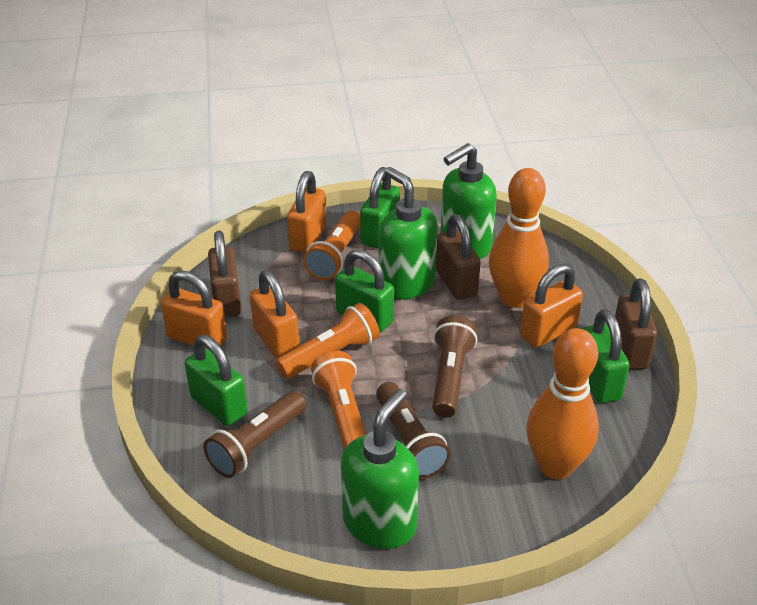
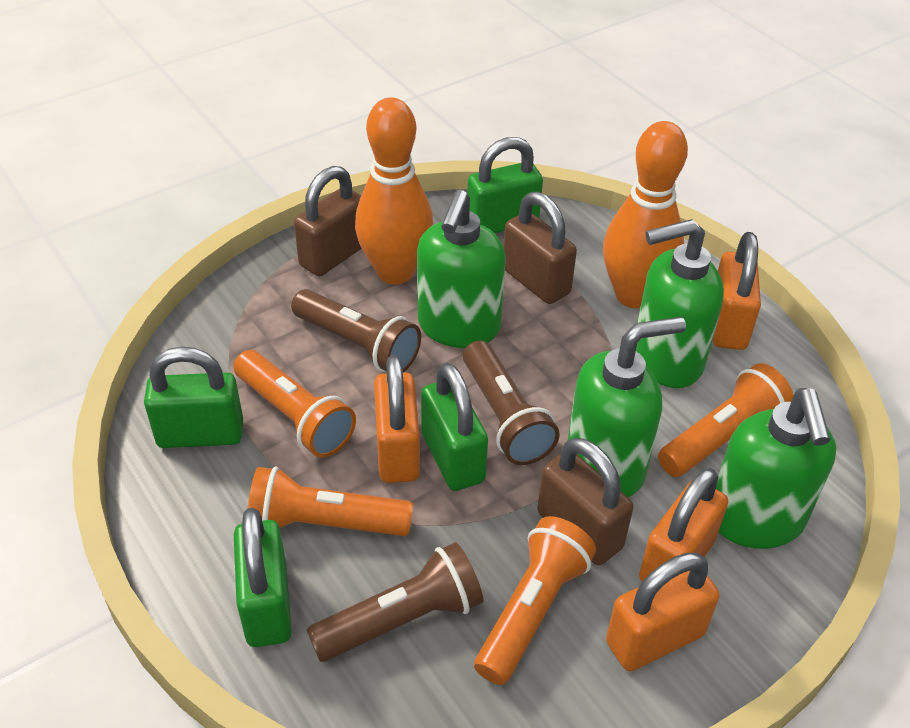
green soap dispenser: 3 -> 4
orange flashlight: 3 -> 4

